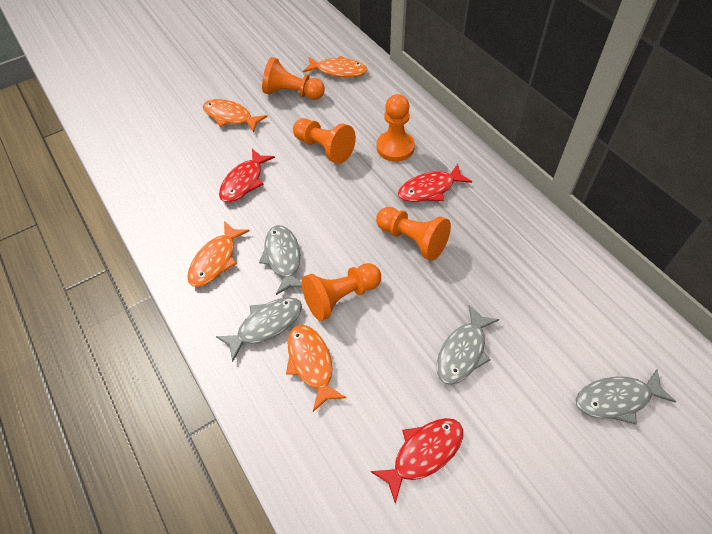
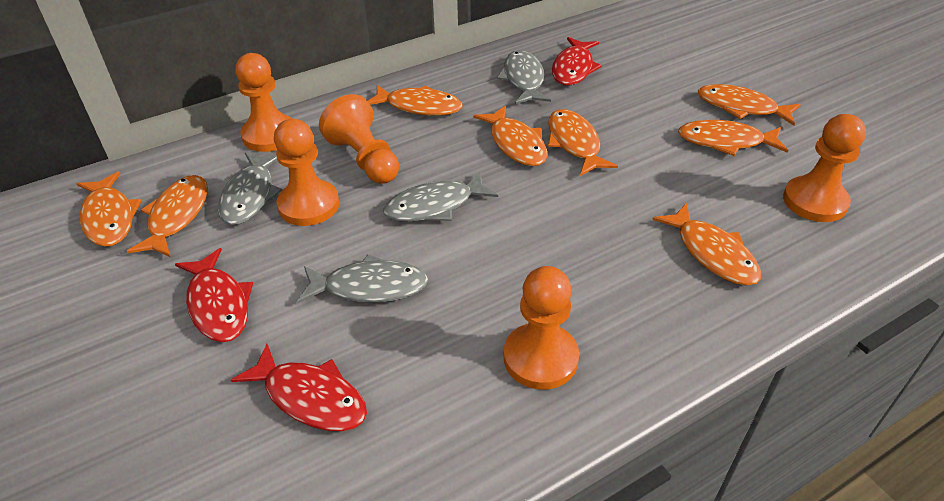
orange fish: 4 -> 8

